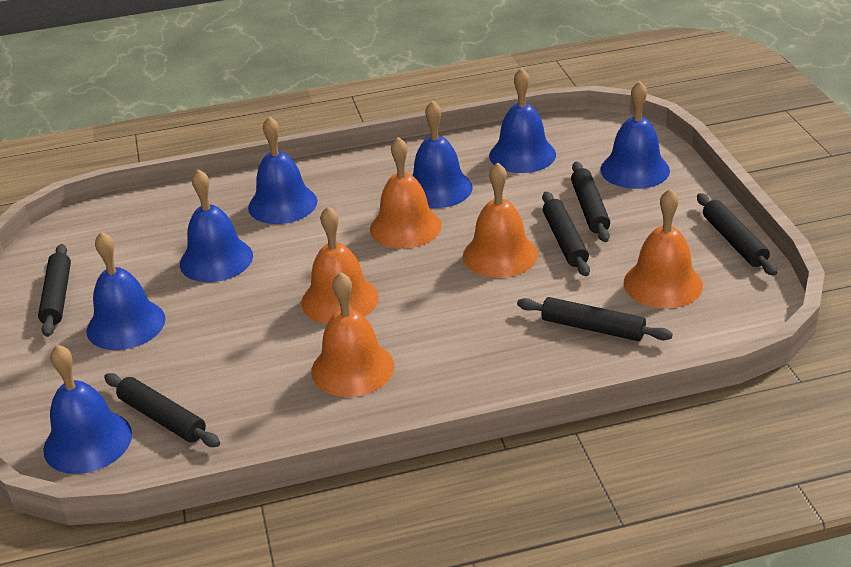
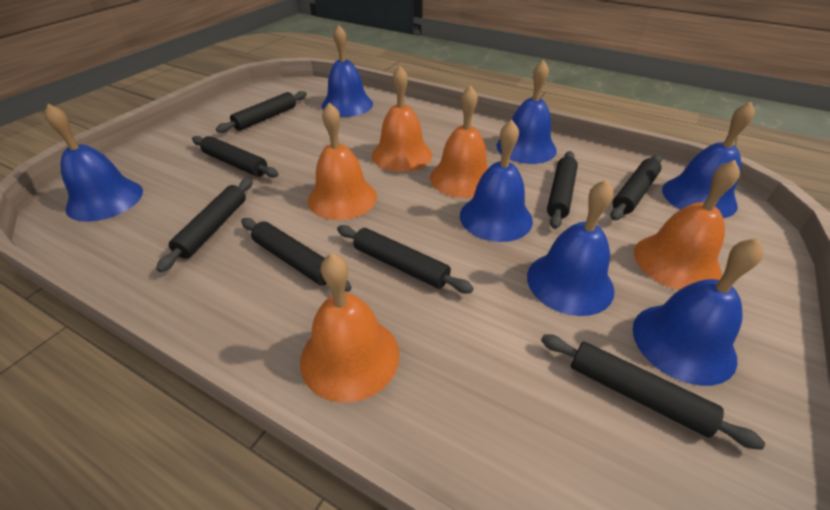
black rolling pin: 6 -> 8

